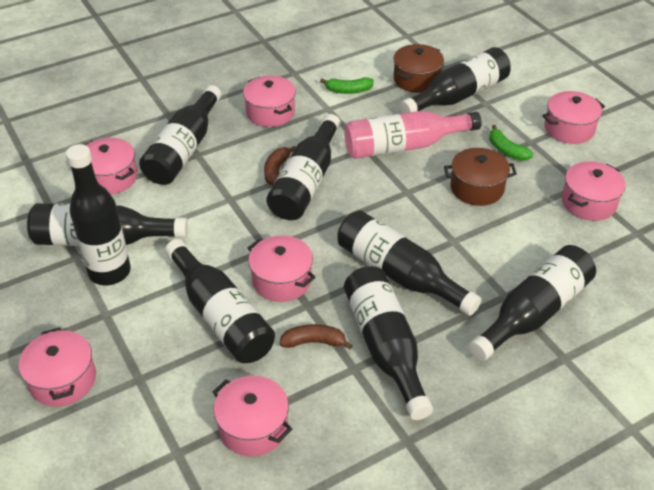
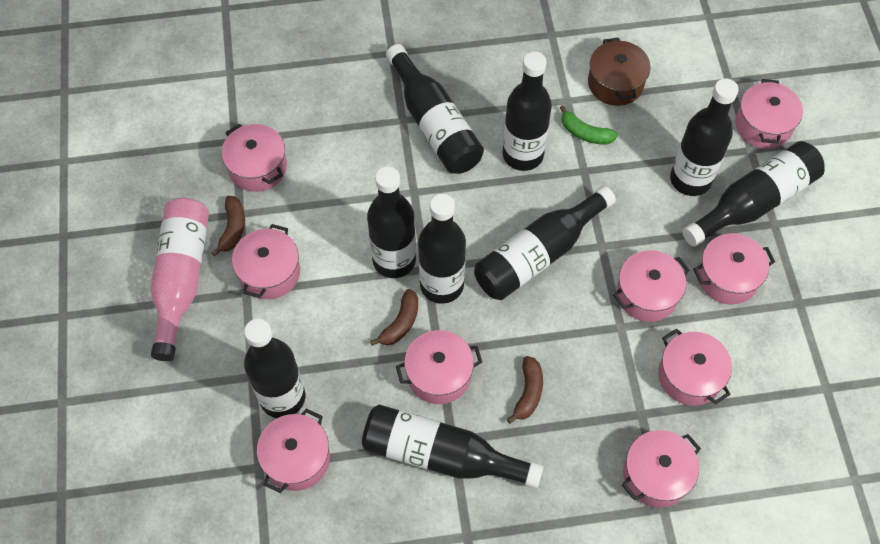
brown banana: 2 -> 3
brown pot: 2 -> 1
green banana: 2 -> 1
pink pot: 7 -> 9

